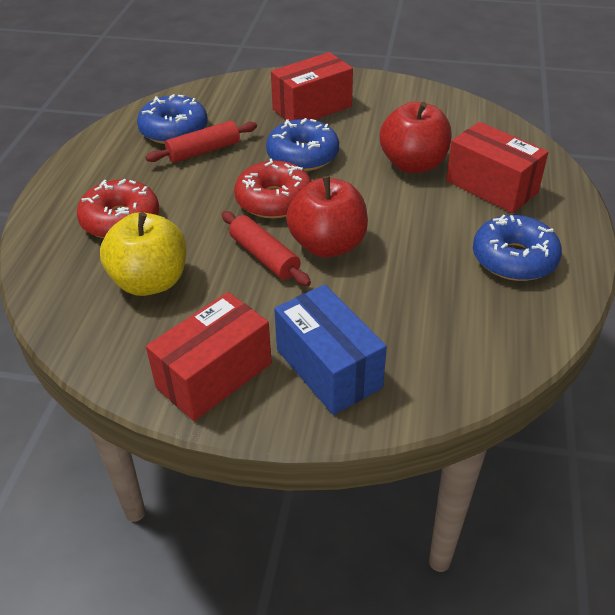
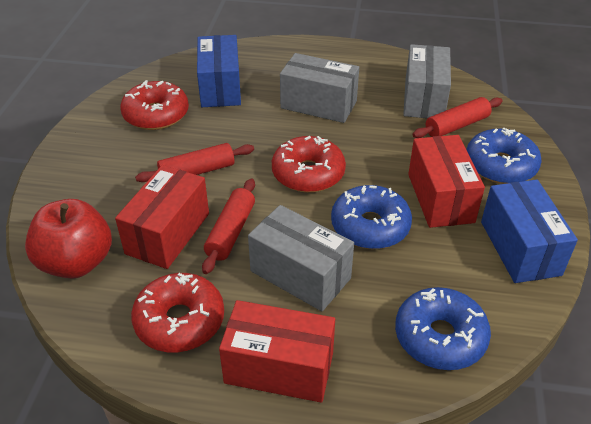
blue box: 1 -> 2
grey box: 0 -> 3
red apple: 2 -> 1
red donut: 2 -> 3
red rolling pin: 2 -> 3
yellow apple: 1 -> 0

